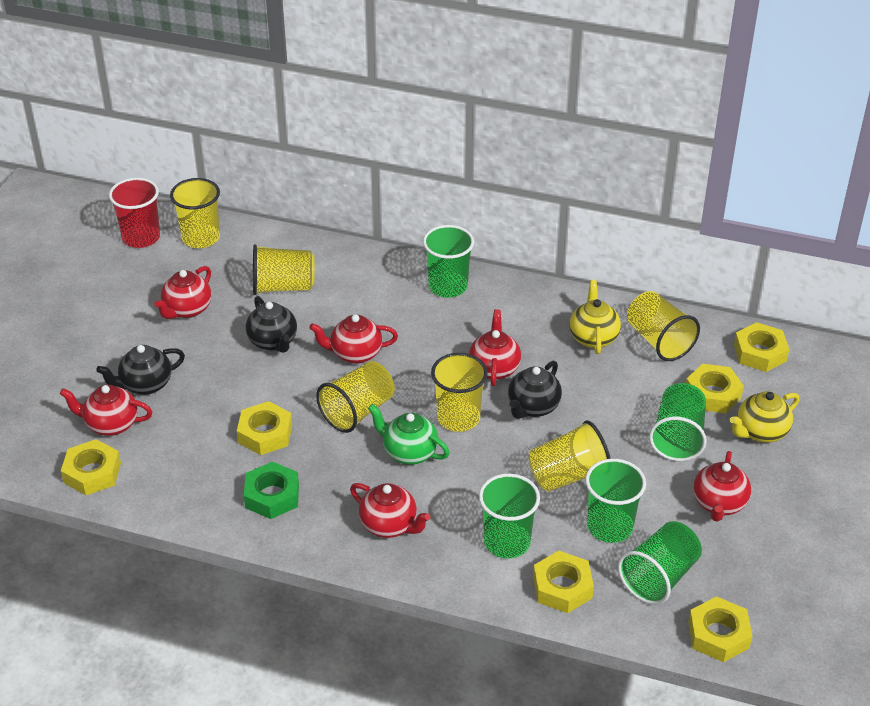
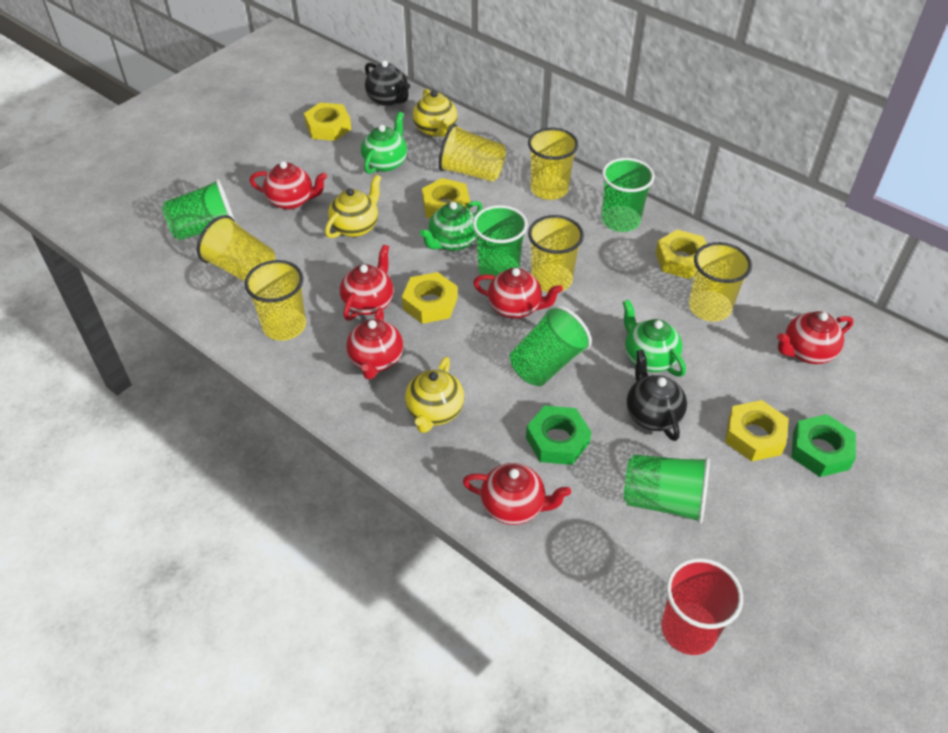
black teapot: 3 -> 2
green nut: 1 -> 2
green teapot: 1 -> 3
yellow nut: 6 -> 5
yellow teapot: 2 -> 3

